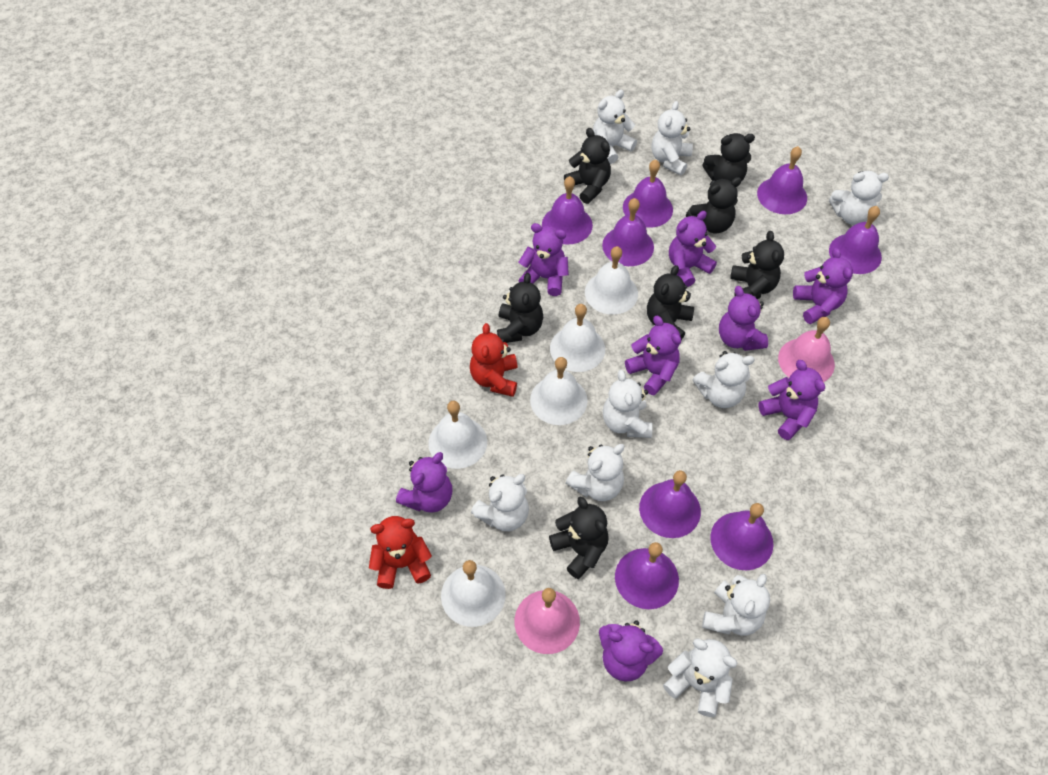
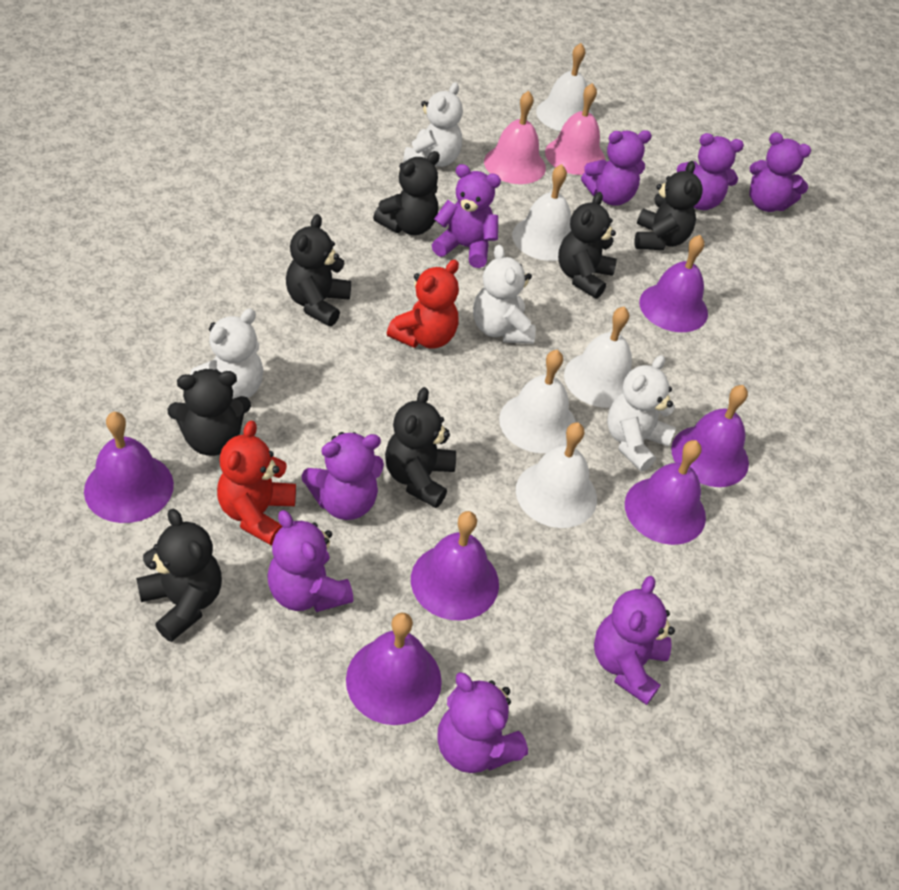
purple bell: 8 -> 6
white teddy bear: 9 -> 4

